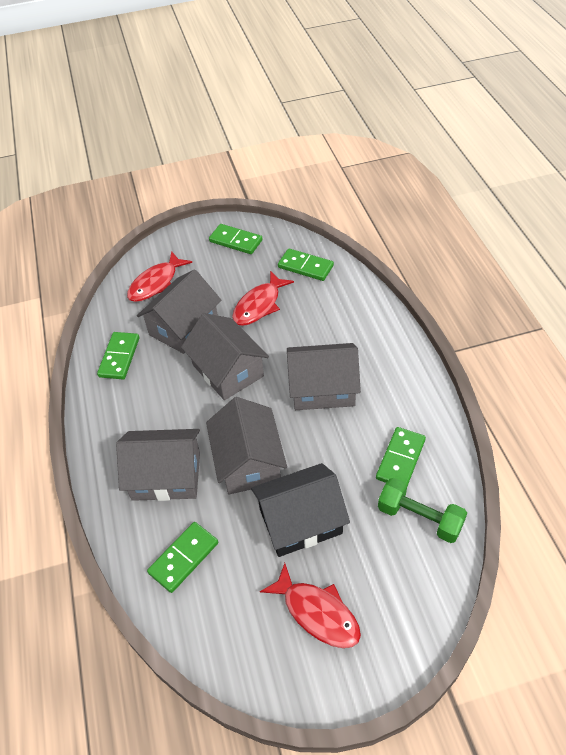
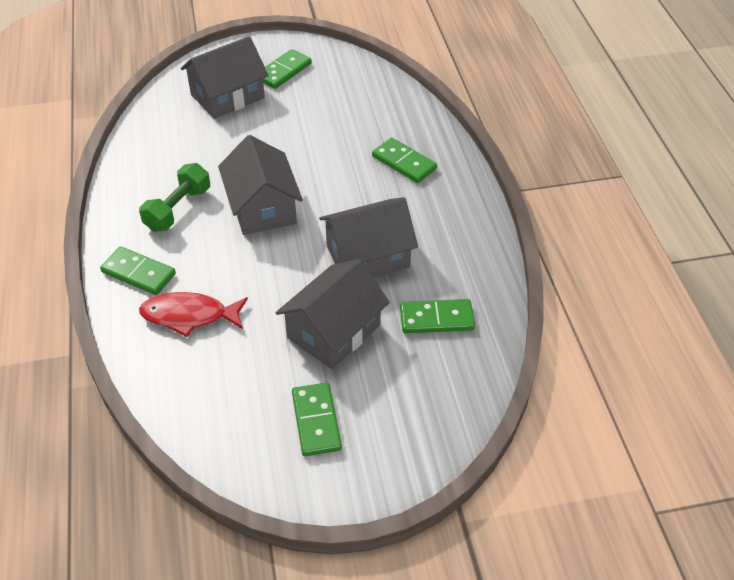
black house: 1 -> 0
grey house: 5 -> 4
red fish: 3 -> 1

